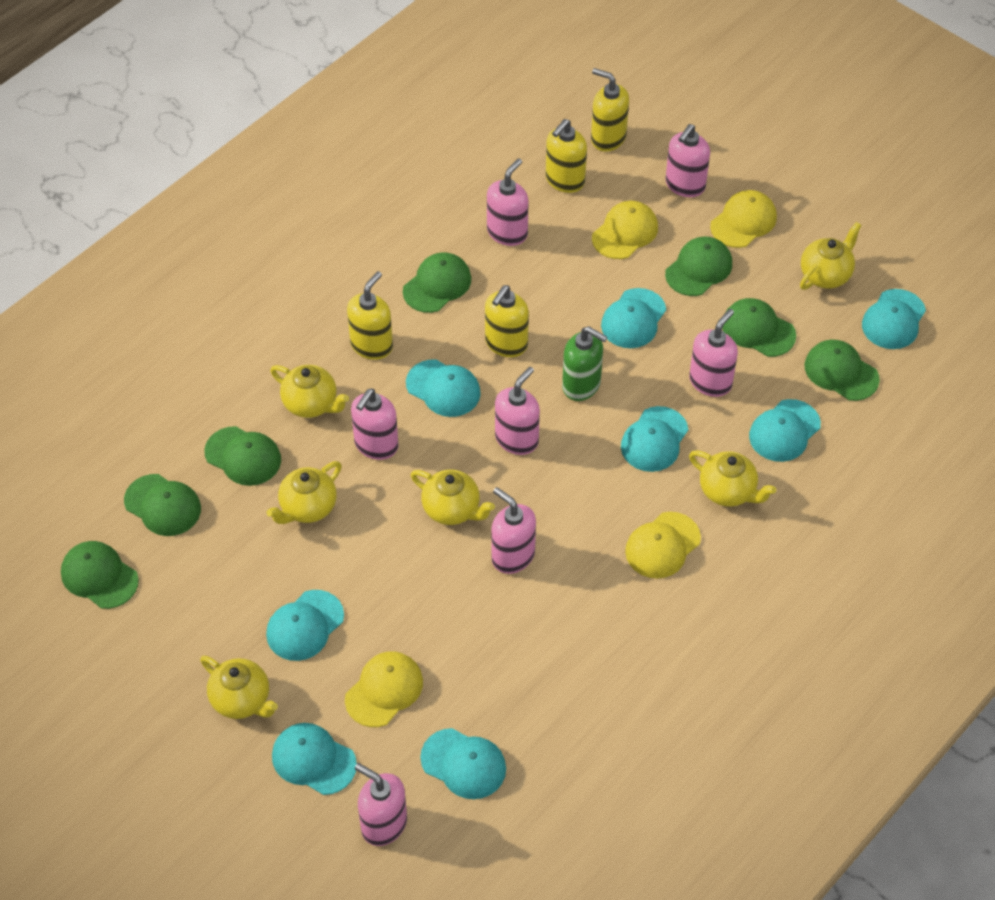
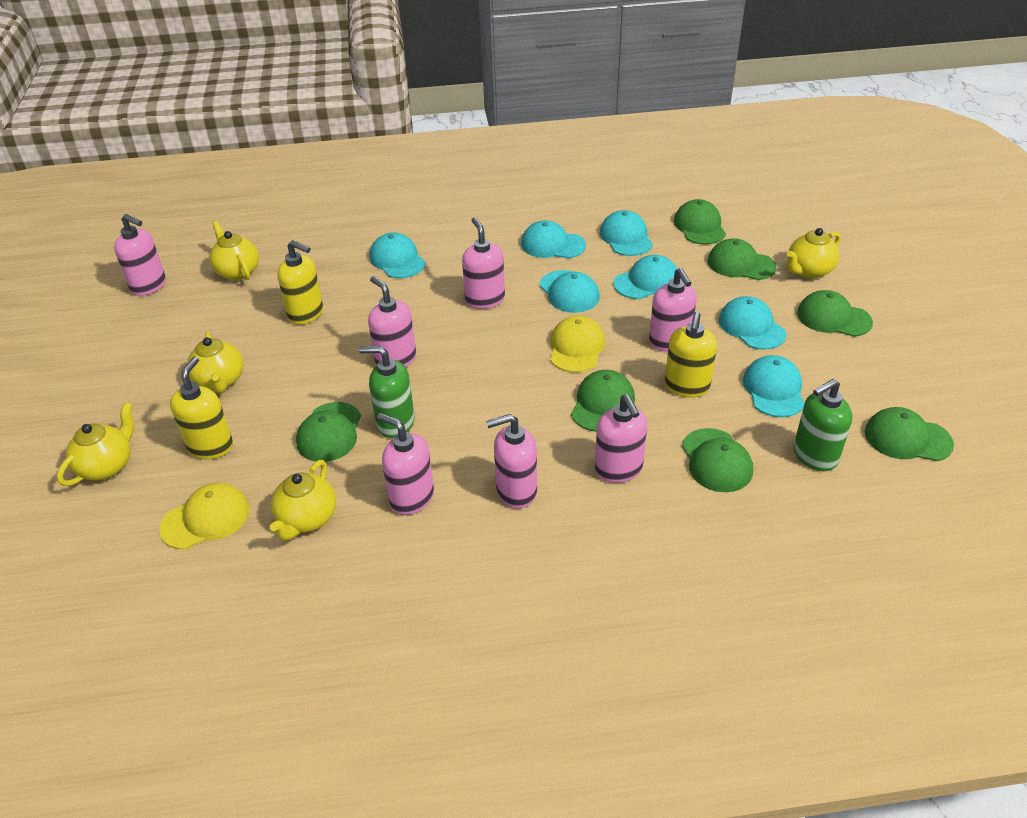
green soap dispenser: 1 -> 2
turquoise cap: 8 -> 7
yellow cap: 4 -> 2
yellow soap dispenser: 4 -> 3
yellow teapot: 6 -> 5

